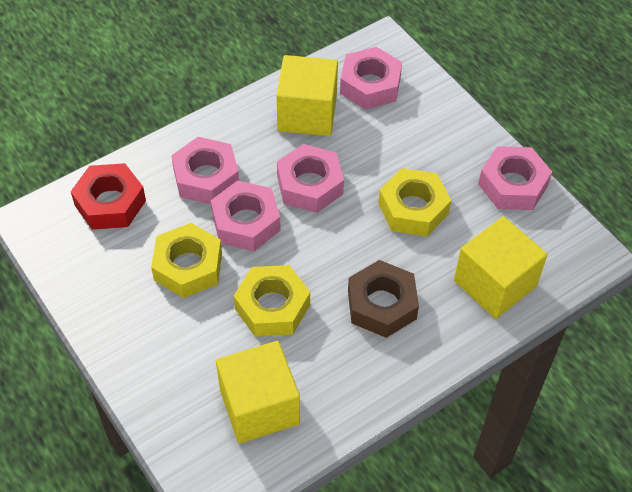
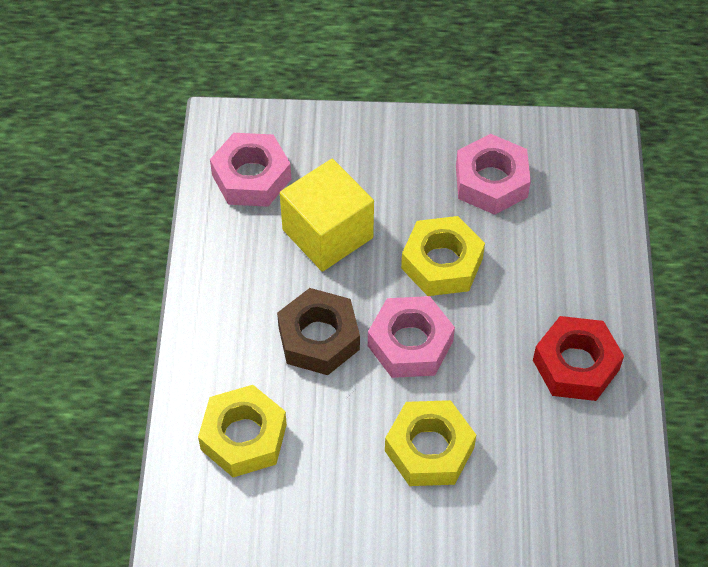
pink nut: 5 -> 3
yellow cube: 3 -> 1

